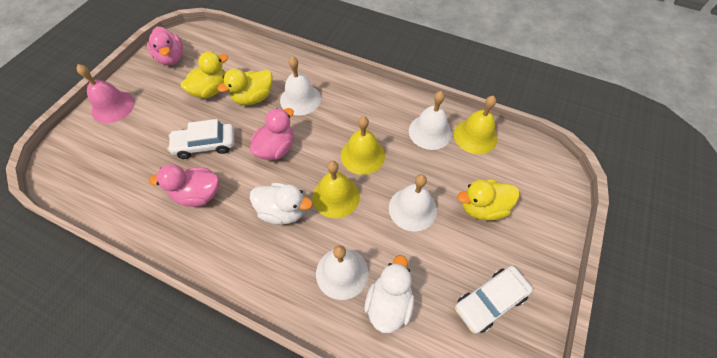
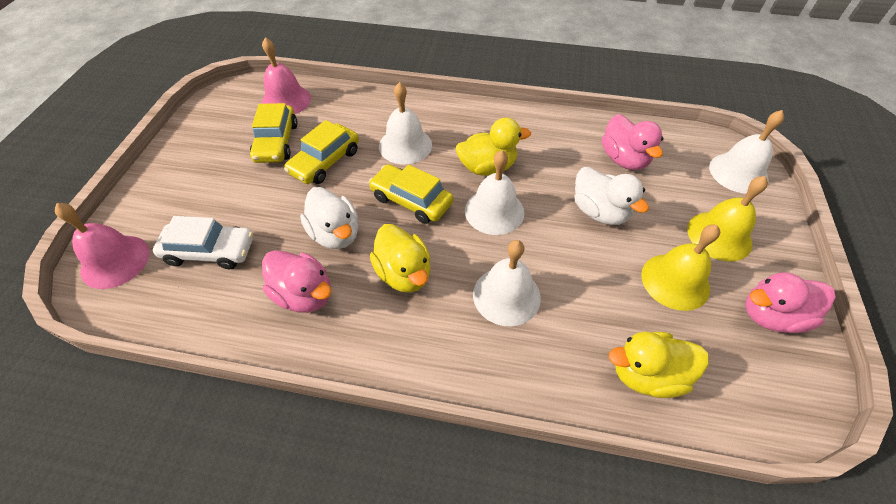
pink bell: 1 -> 2
white car: 2 -> 1
yellow bell: 3 -> 2
yellow car: 0 -> 3

